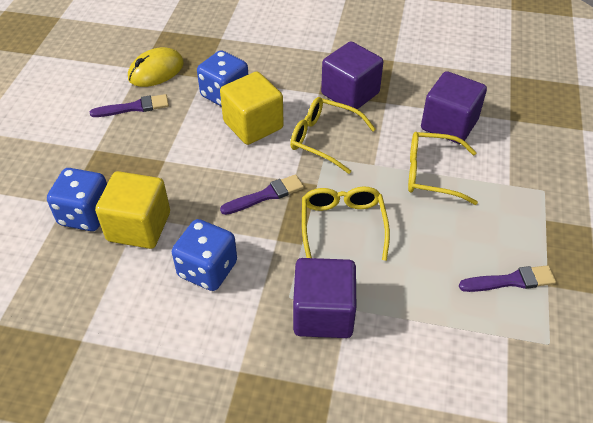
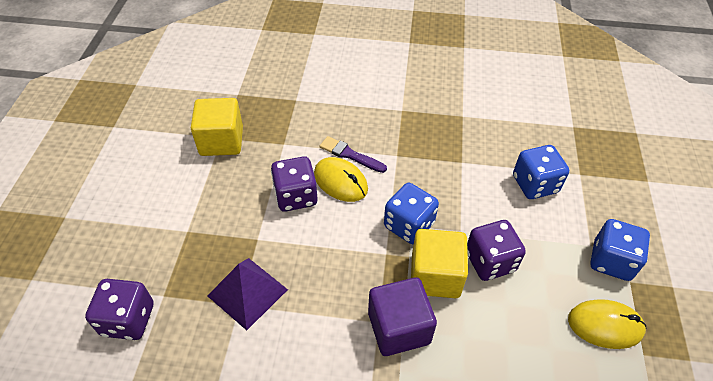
purple brush: 3 -> 1
purple cube: 3 -> 1
purple dice: 0 -> 3
purple pyramid: 0 -> 1
yellow glasses: 3 -> 0
yellow mouse: 1 -> 2

